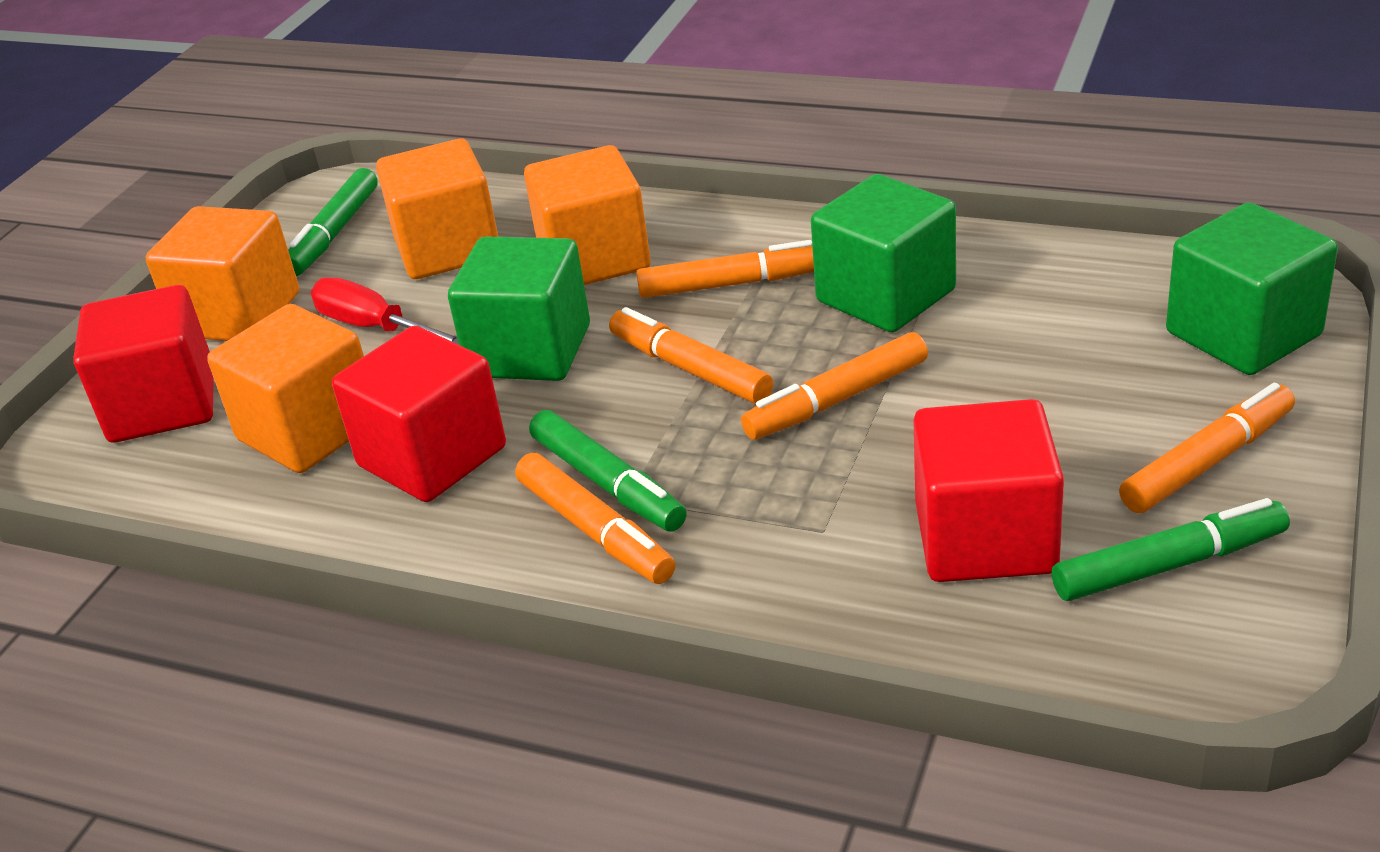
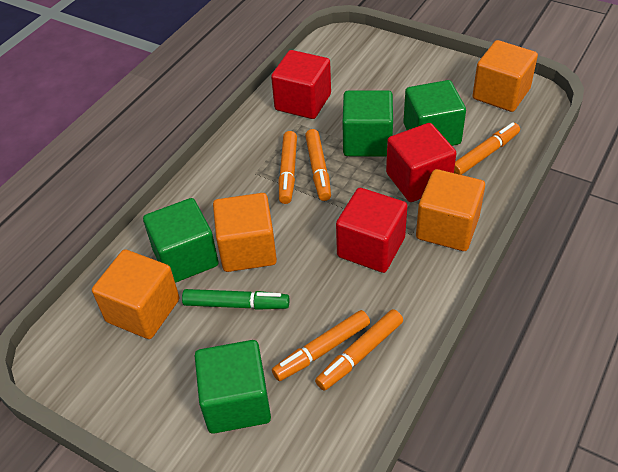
green cube: 3 -> 4
green marker: 3 -> 1
red screwdriver: 1 -> 0

